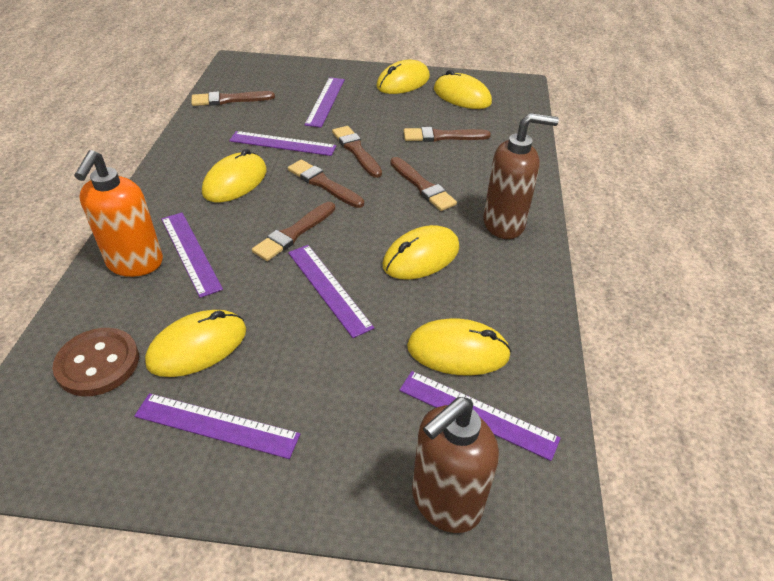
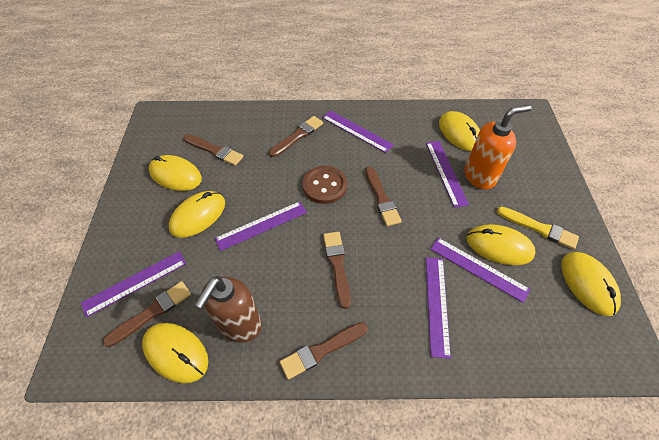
brown soap dispenser: 2 -> 1
yellow brush: 0 -> 1

